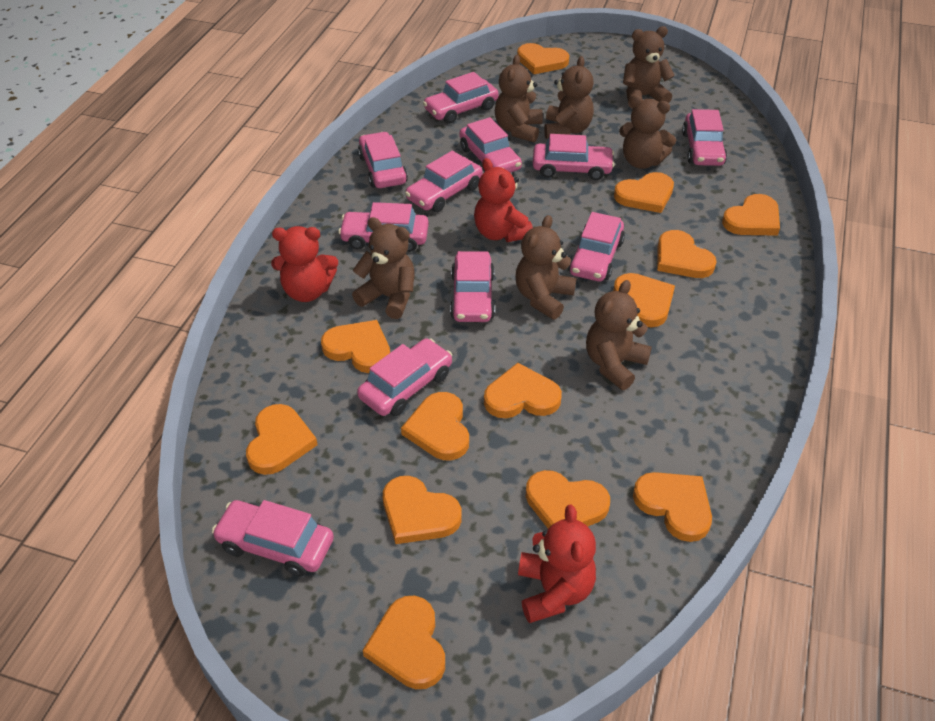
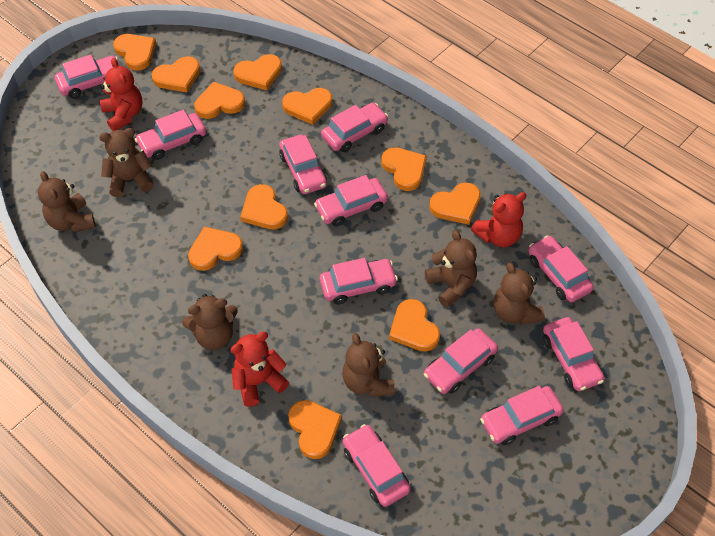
brown teddy bear: 7 -> 6
orange heart: 13 -> 11

